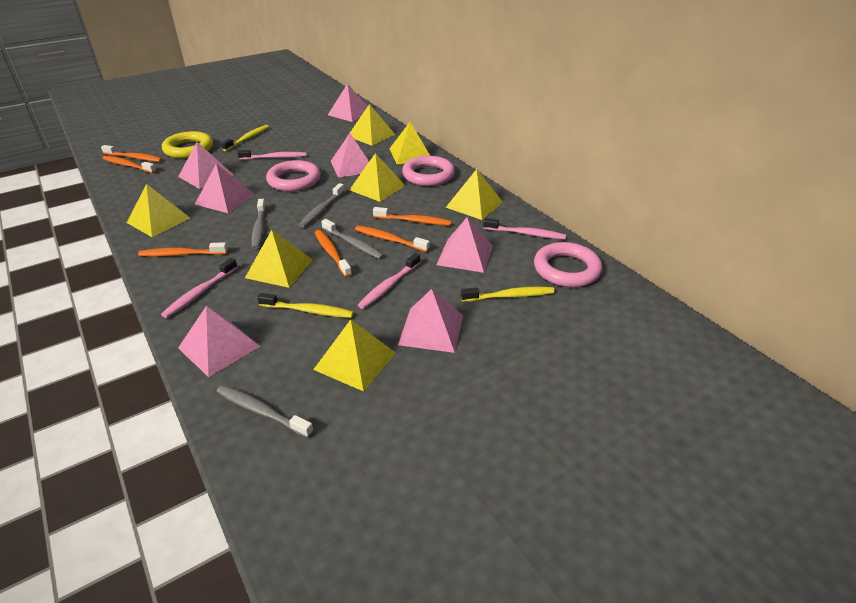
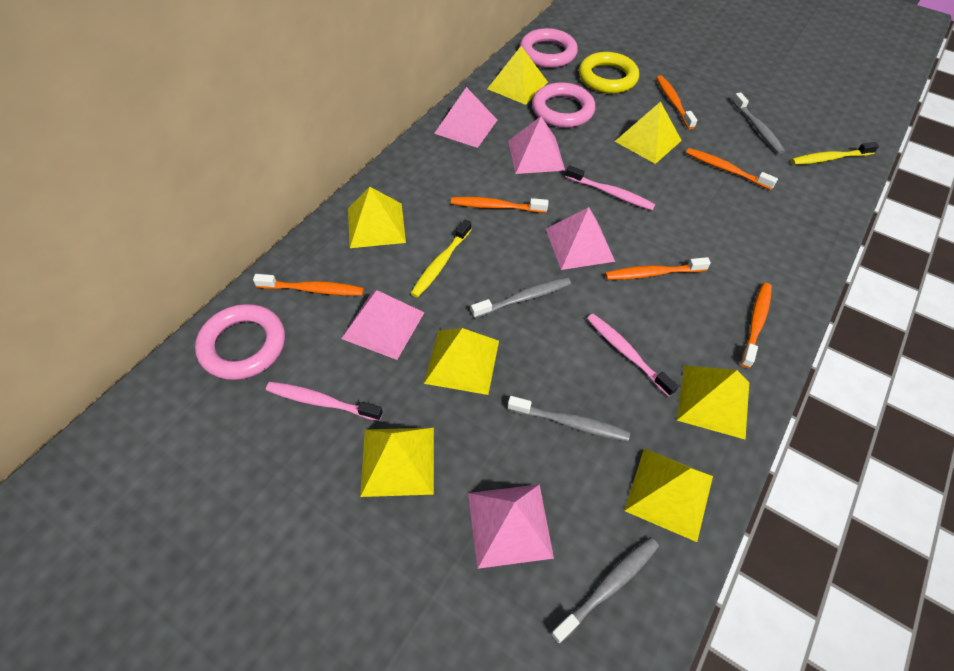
pink pyramid: 7 -> 5
pink toothbrush: 4 -> 3
yellow toothbrush: 3 -> 2

